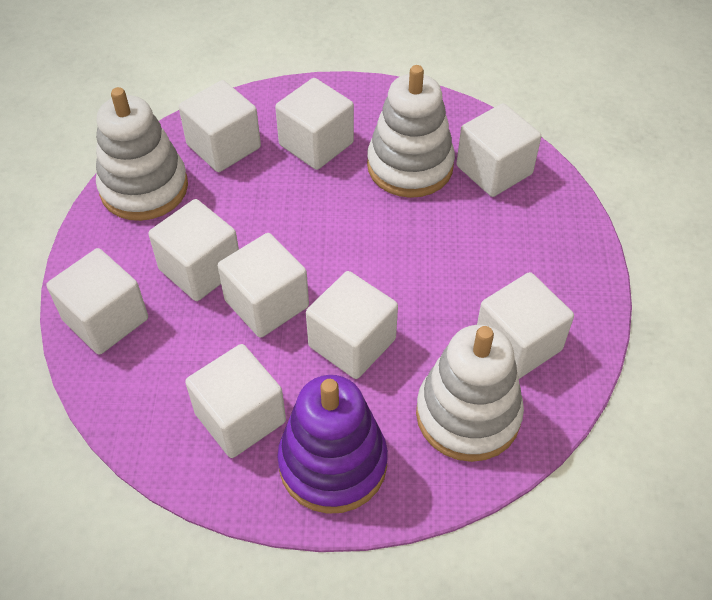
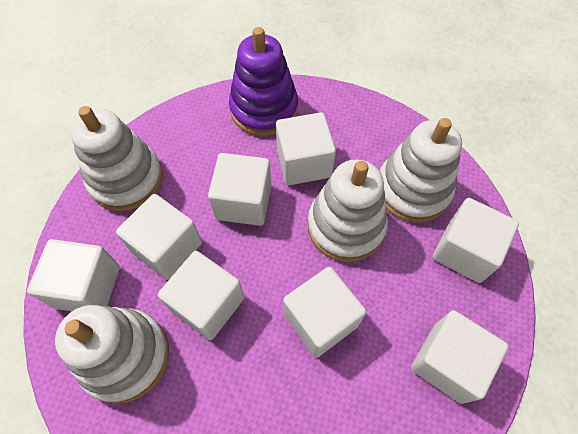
white cube: 9 -> 8
white stacking toy: 3 -> 4

